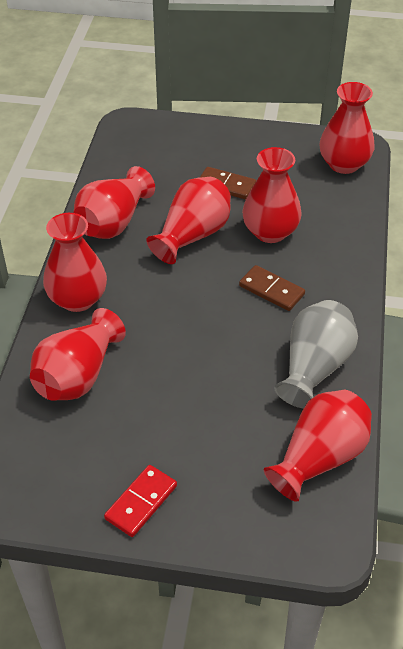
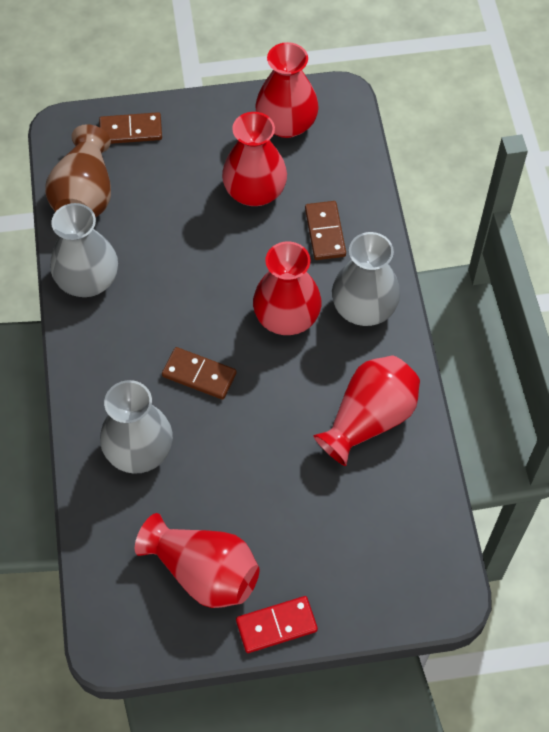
brown domino: 2 -> 3
brown vase: 0 -> 1
grey vase: 1 -> 3
red vase: 7 -> 5

